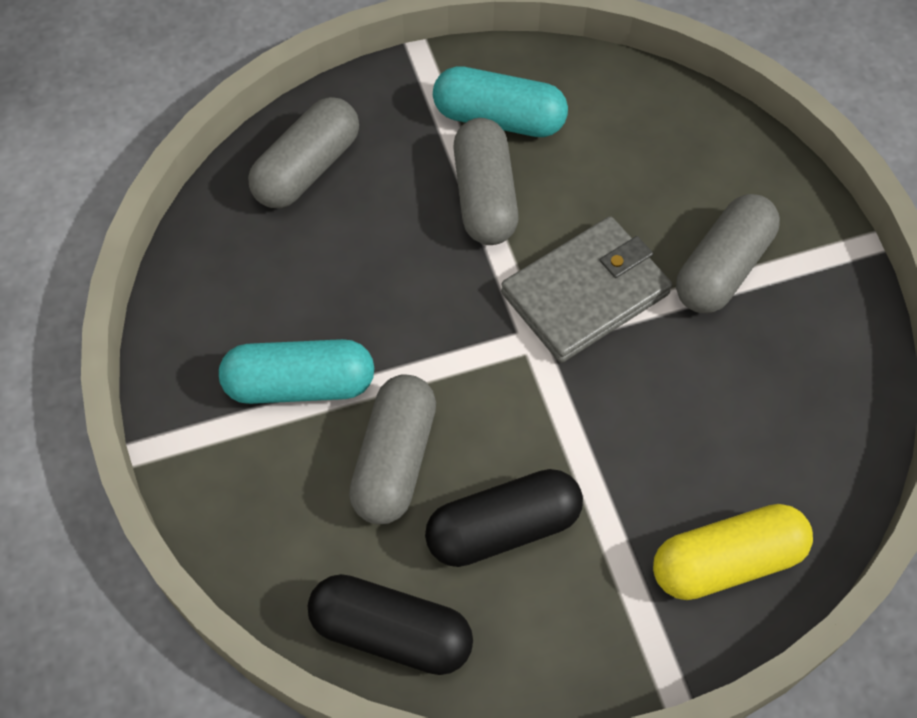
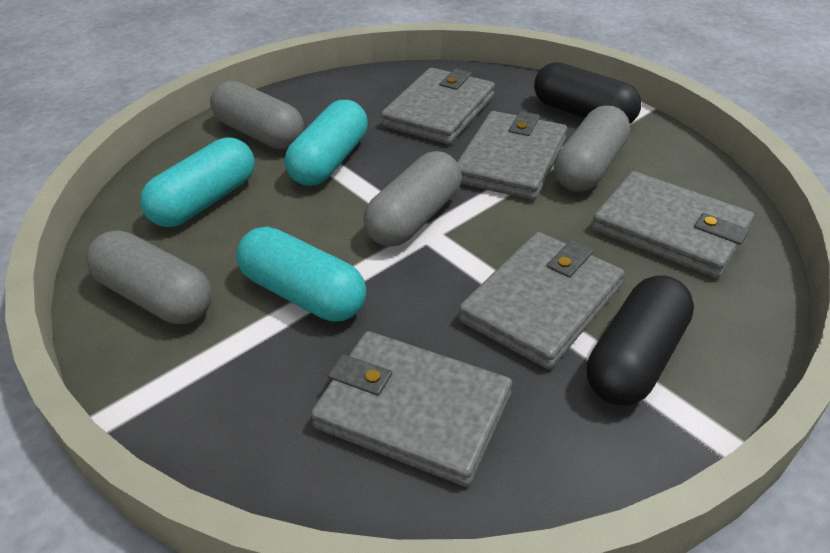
grey wallet: 1 -> 5
turquoise capsule: 2 -> 3
yellow capsule: 1 -> 0

